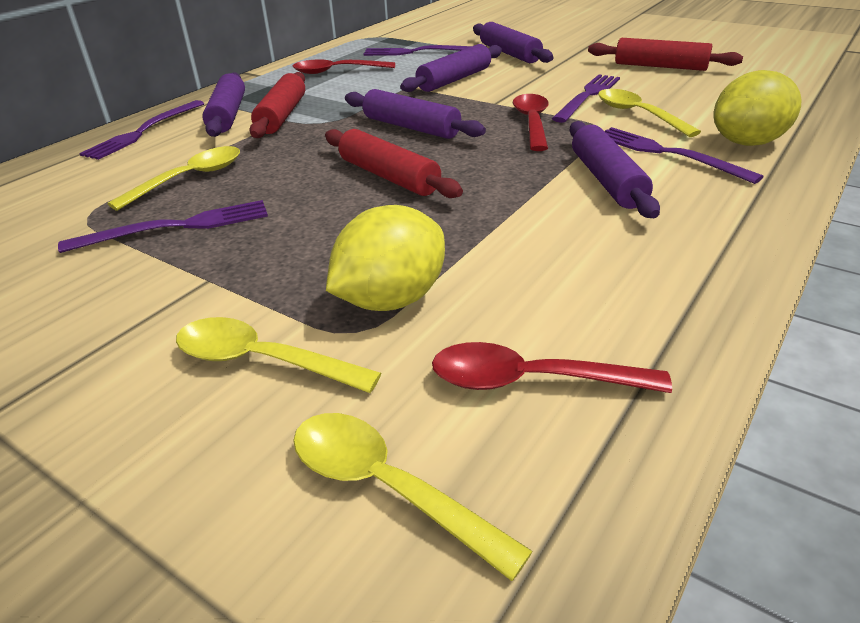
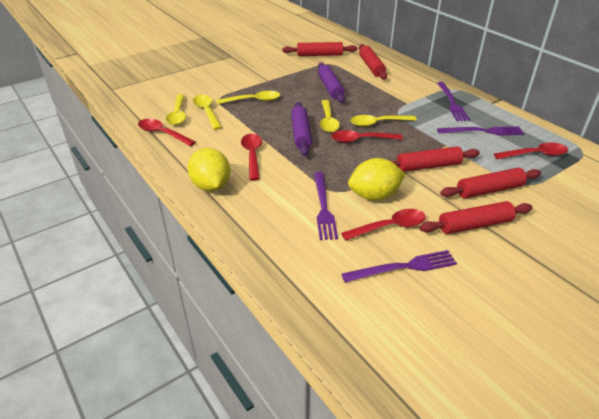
purple fork: 5 -> 4
purple rolling pin: 5 -> 2
red rolling pin: 3 -> 5
red spoon: 3 -> 5
yellow spoon: 4 -> 5

